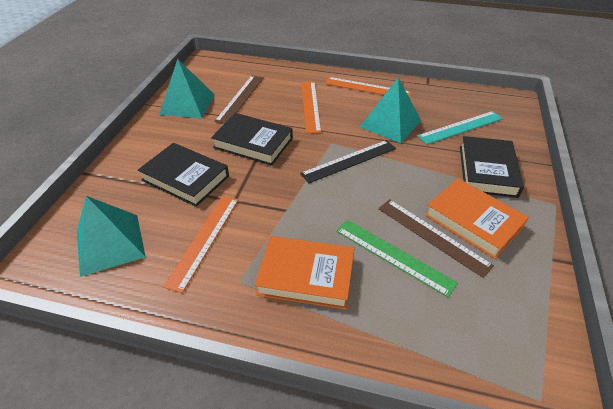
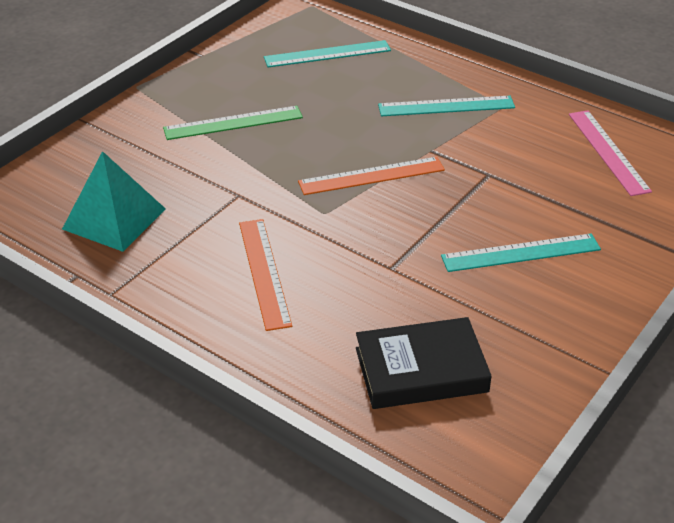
black book: 3 -> 1
black ruler: 1 -> 0
brown ruler: 2 -> 0
orange book: 2 -> 0
orange ruler: 3 -> 2
pink ruler: 0 -> 1
turquoise pyramid: 3 -> 1
turquoise ruler: 1 -> 3

